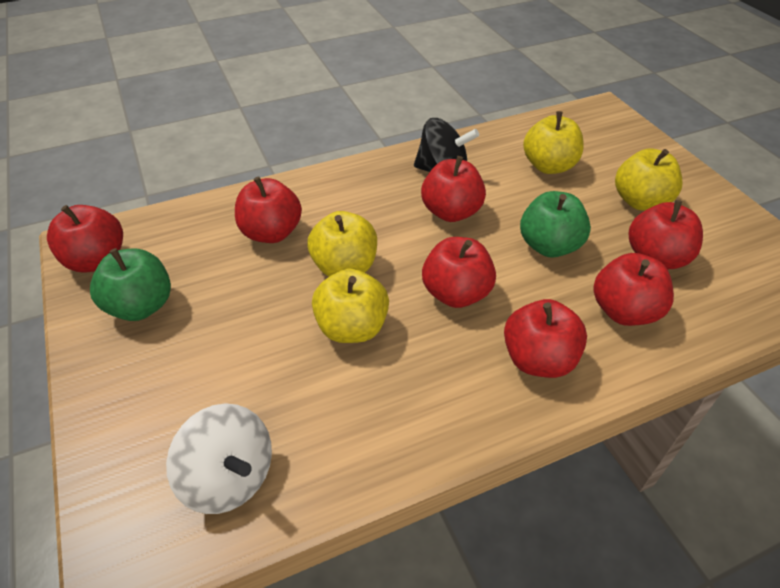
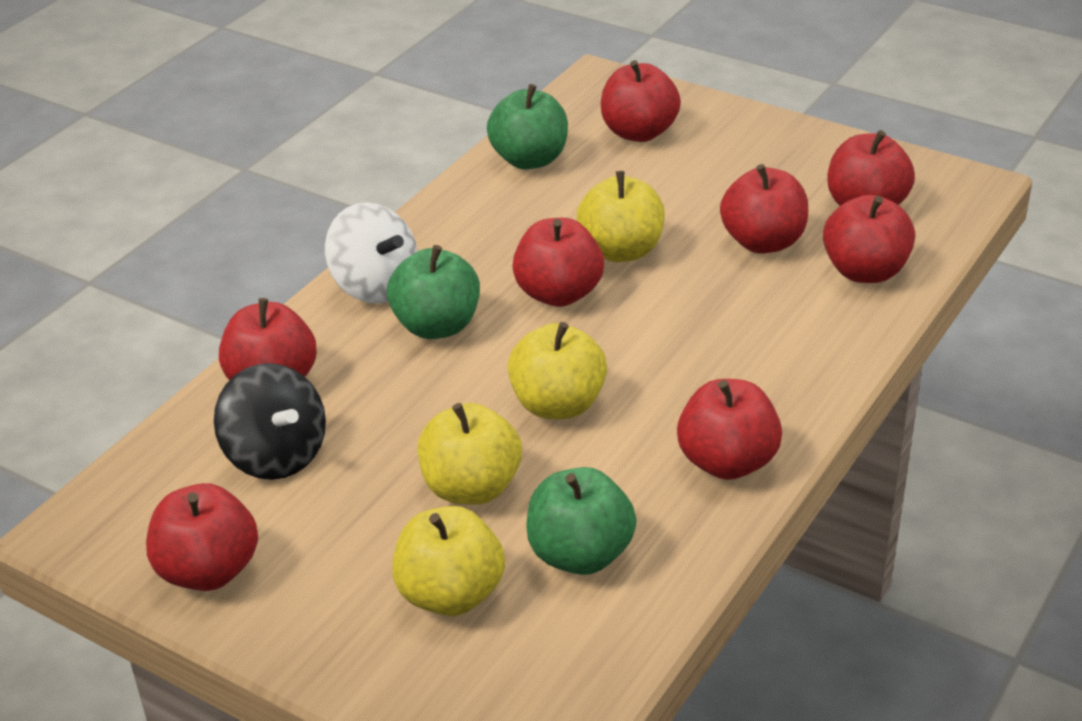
green apple: 2 -> 3
red apple: 7 -> 8

